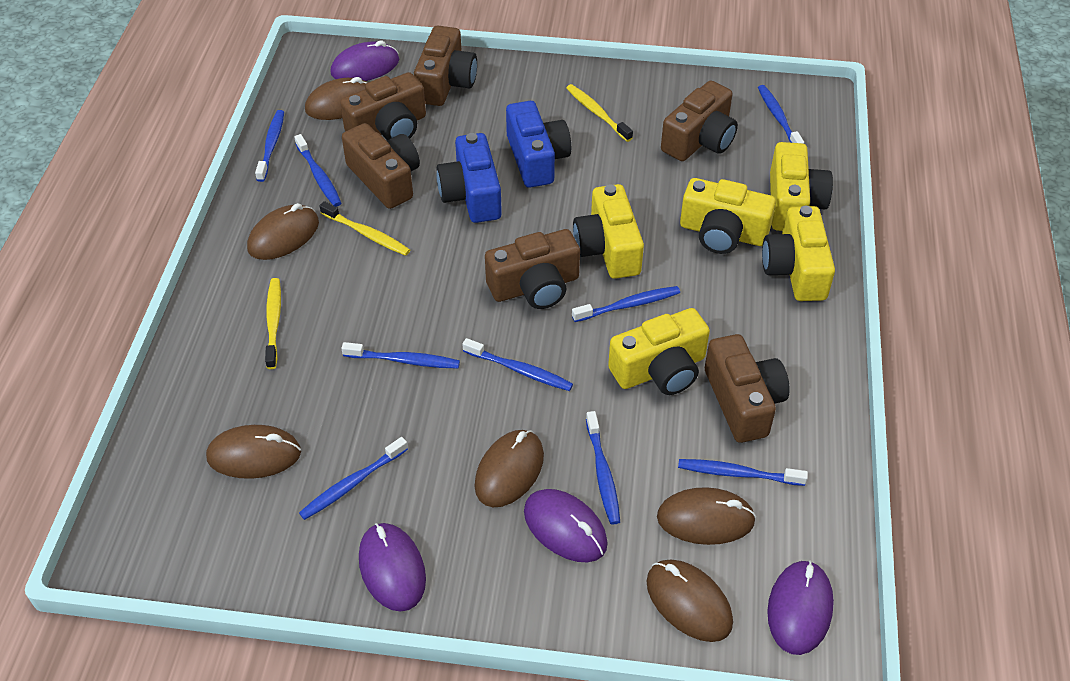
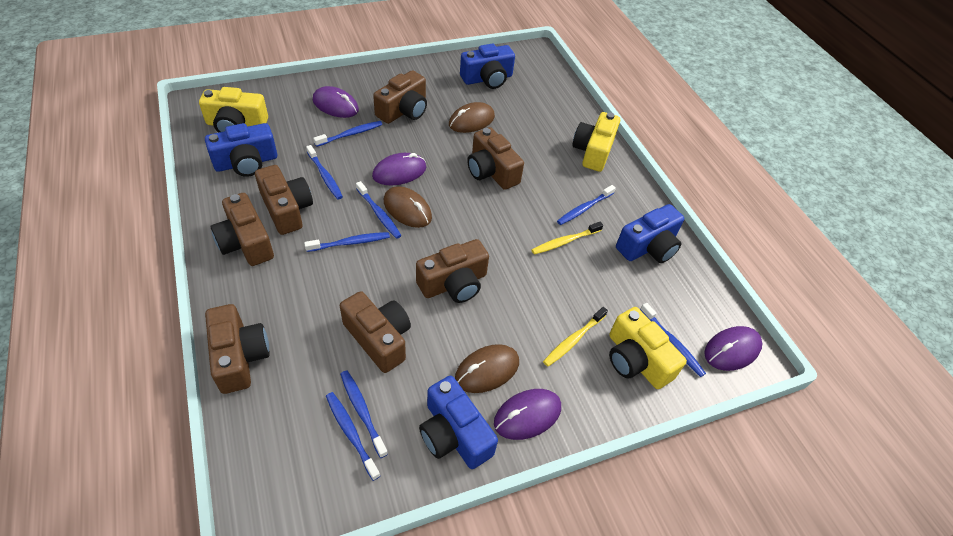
blue camera: 2 -> 4
blue toothbrush: 9 -> 8
brown camera: 6 -> 7
brown mouse: 6 -> 3
yellow camera: 5 -> 3
yellow toothbrush: 3 -> 2

